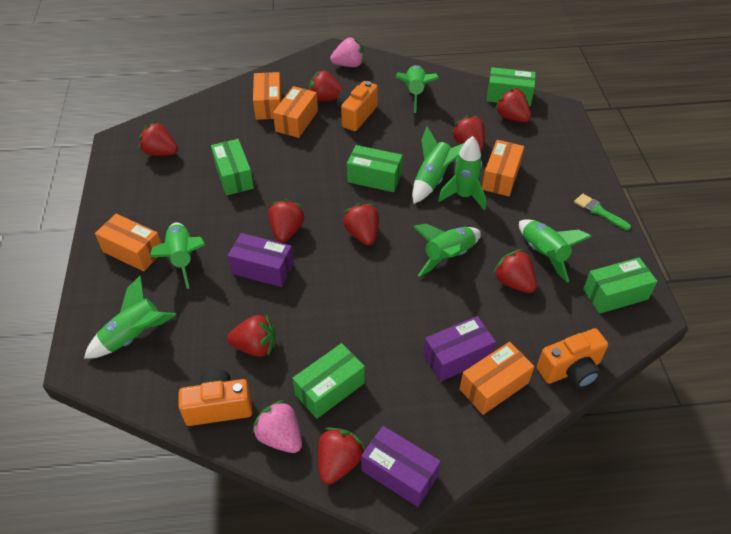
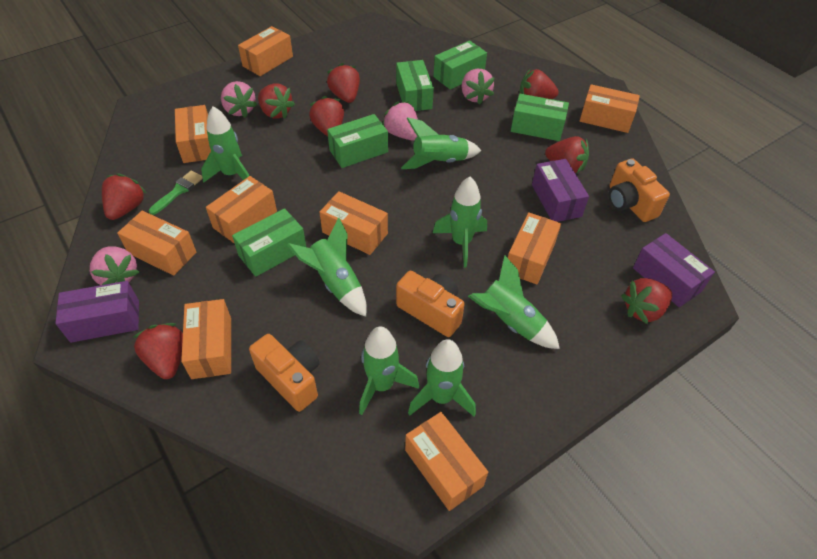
orange box: 5 -> 9
pink strawberry: 2 -> 4
red strawberry: 9 -> 8

